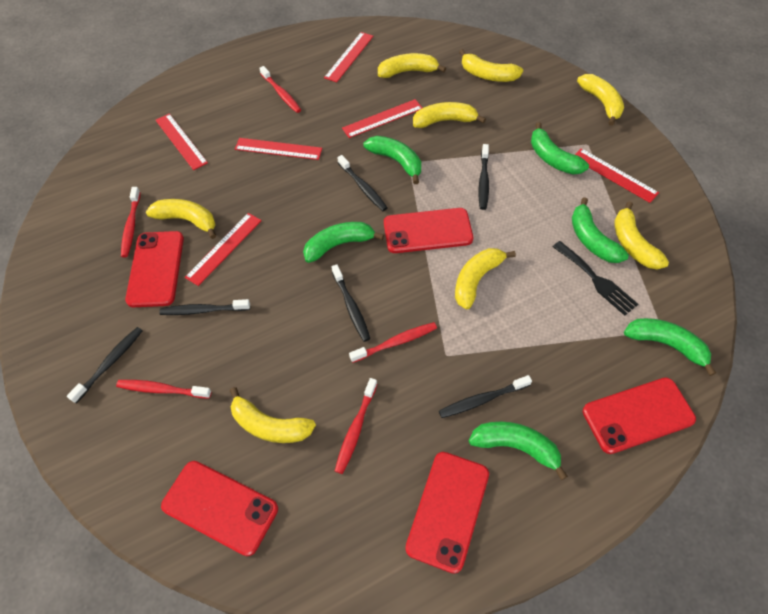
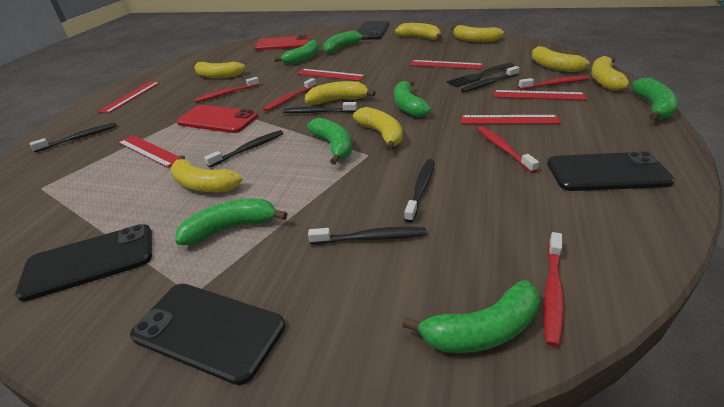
black phone: 0 -> 4
green banana: 6 -> 7
red phone: 5 -> 2

